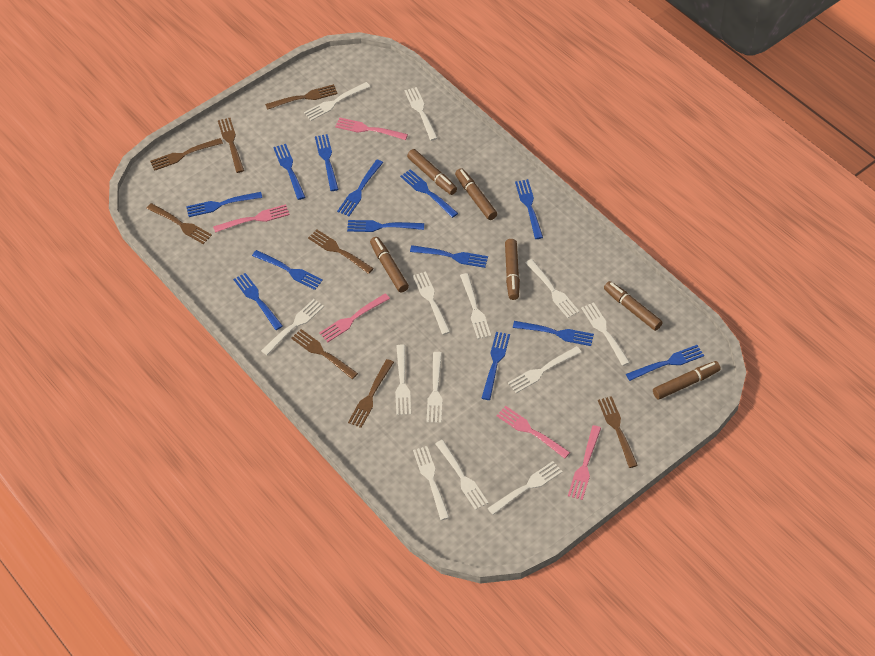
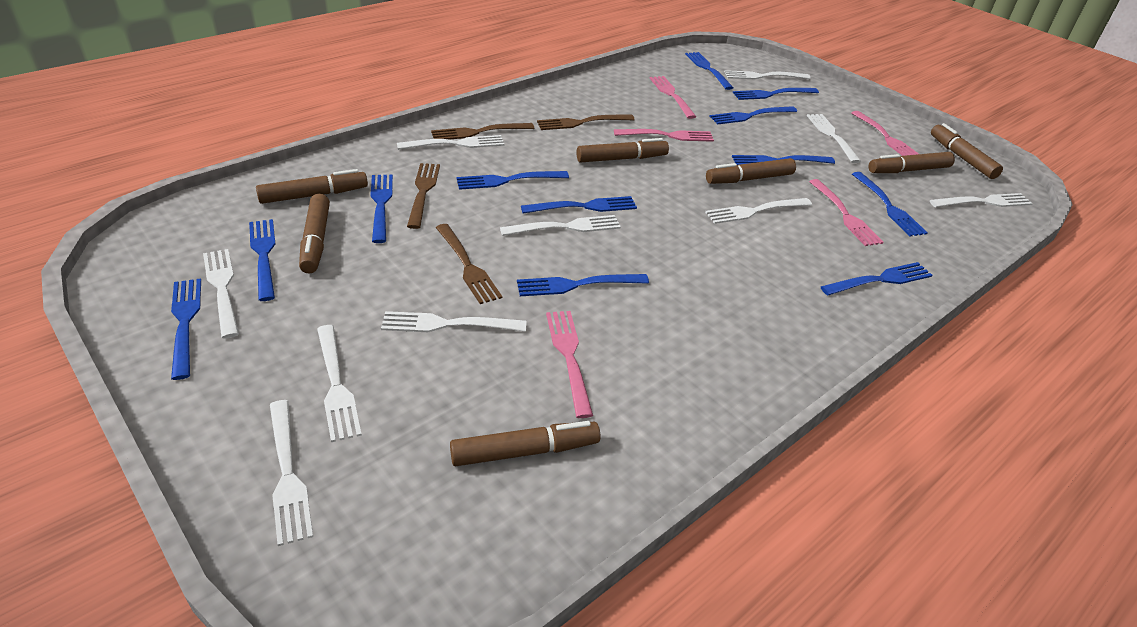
blue fork: 13 -> 12
brown fork: 8 -> 4
brown marker: 6 -> 7
white fork: 13 -> 10

